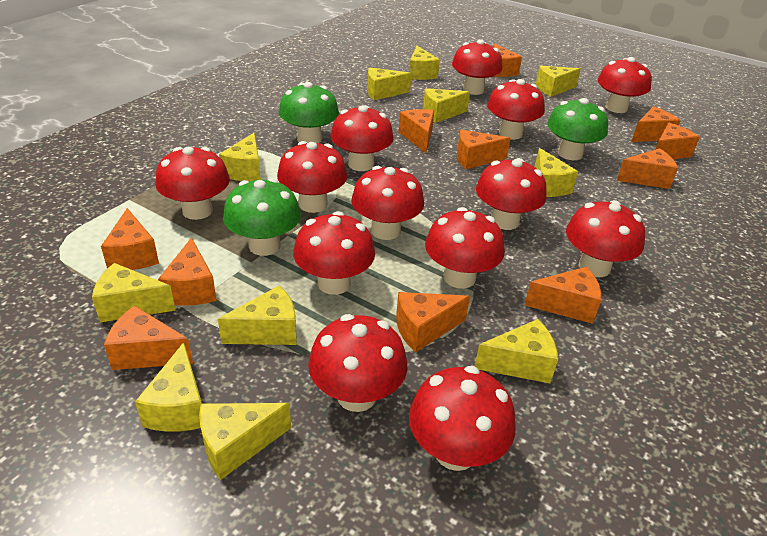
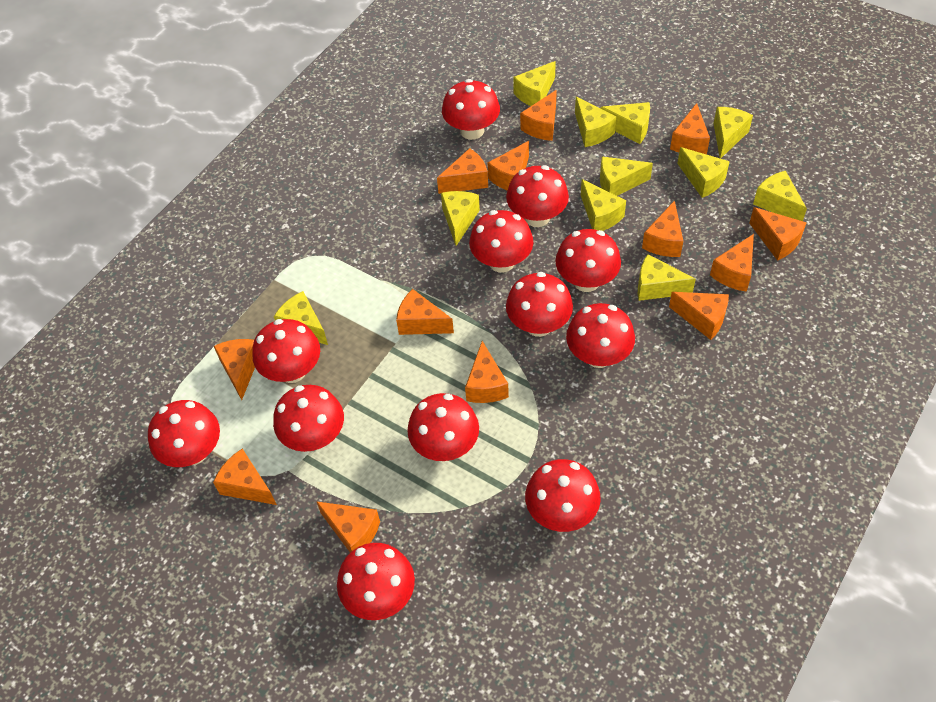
green mushroom: 3 -> 0
orange cheese: 11 -> 13
red mushroom: 13 -> 12

